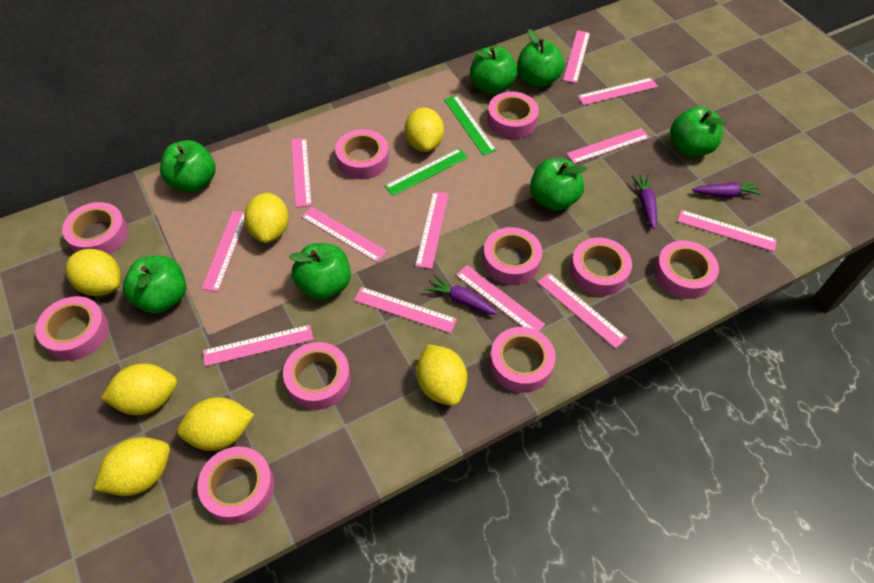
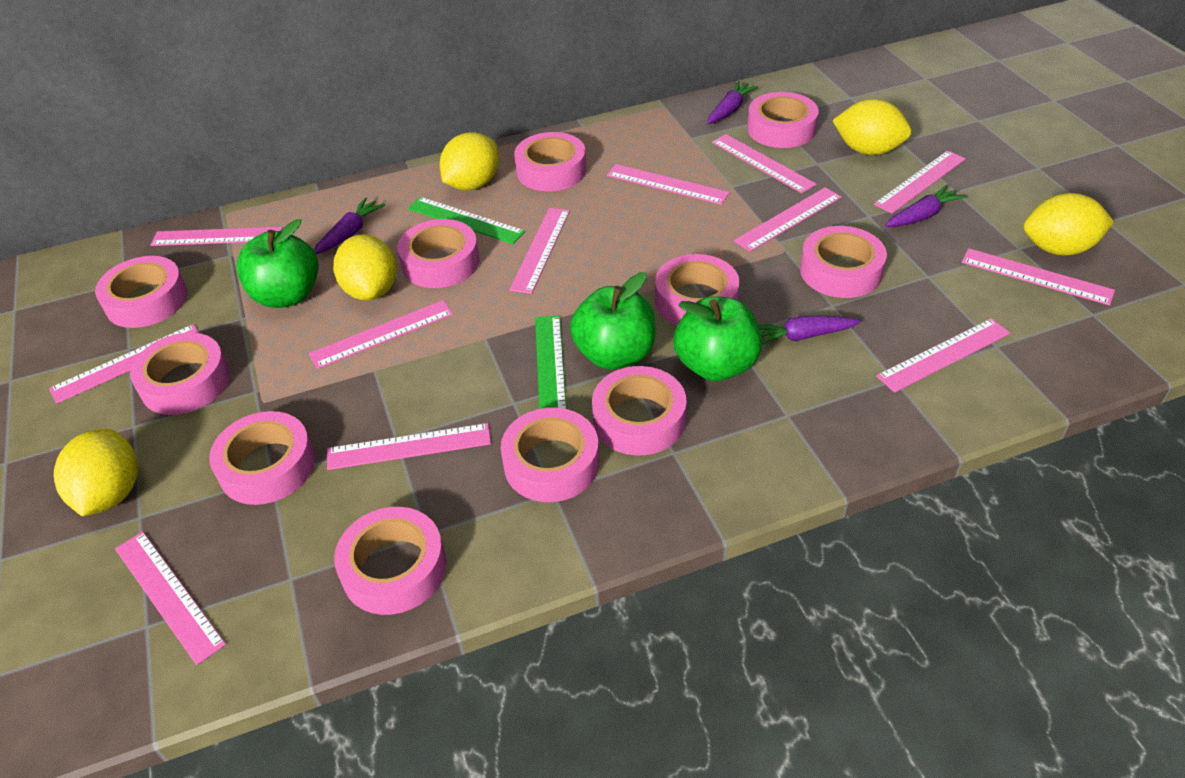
green apple: 7 -> 3
pink tape: 10 -> 11
purple carrot: 3 -> 4
yellow lemon: 7 -> 5

